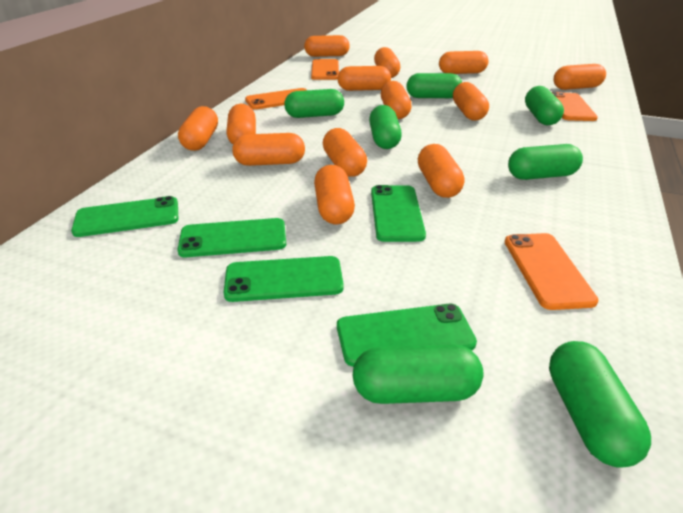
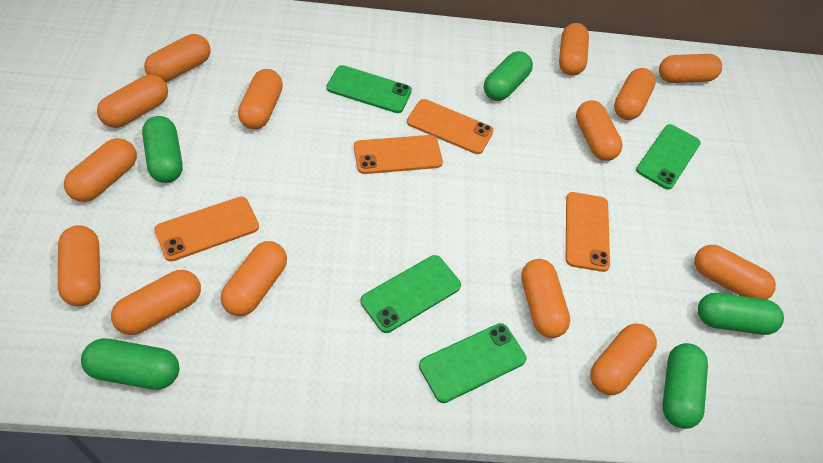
green capsule: 7 -> 5
green phone: 5 -> 4
orange capsule: 13 -> 14

